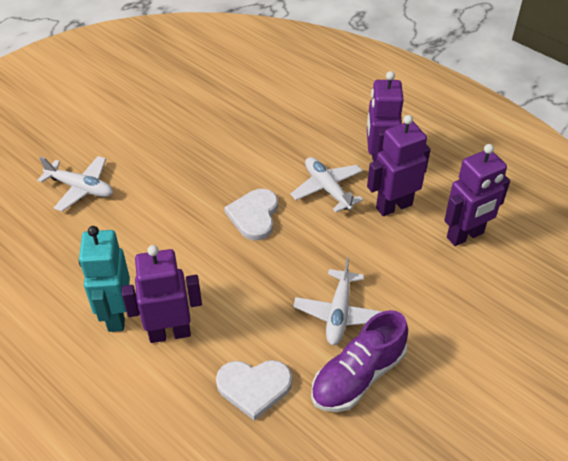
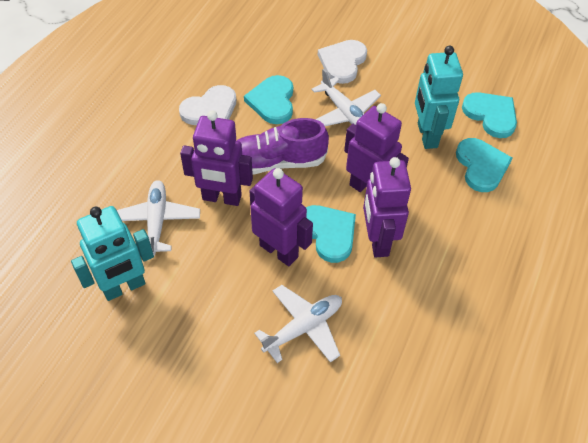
turquoise heart: 0 -> 4
turquoise robot: 1 -> 2

